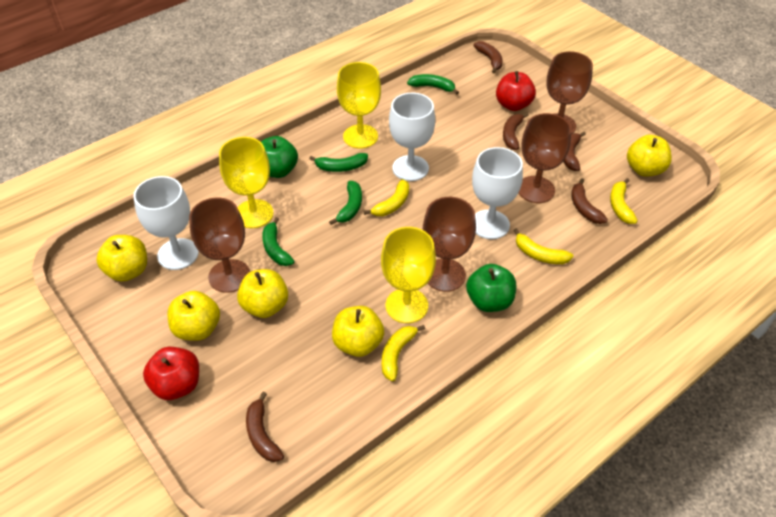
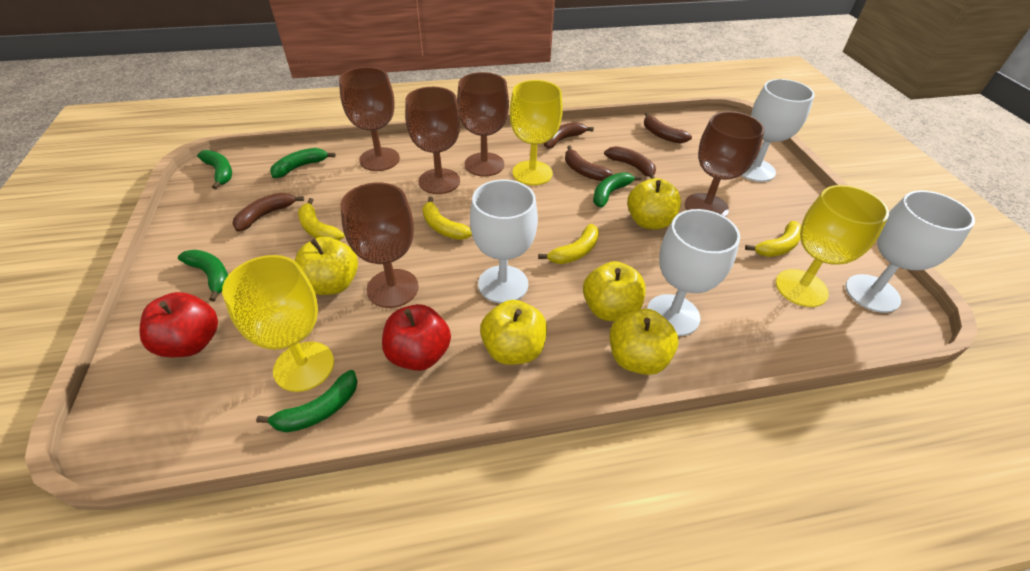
brown goblet: 4 -> 5
green apple: 2 -> 0
green banana: 4 -> 5
white goblet: 3 -> 4

